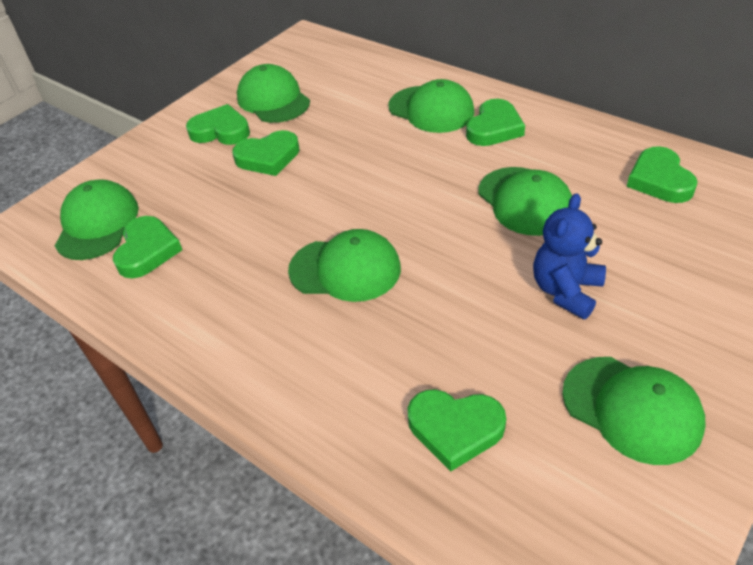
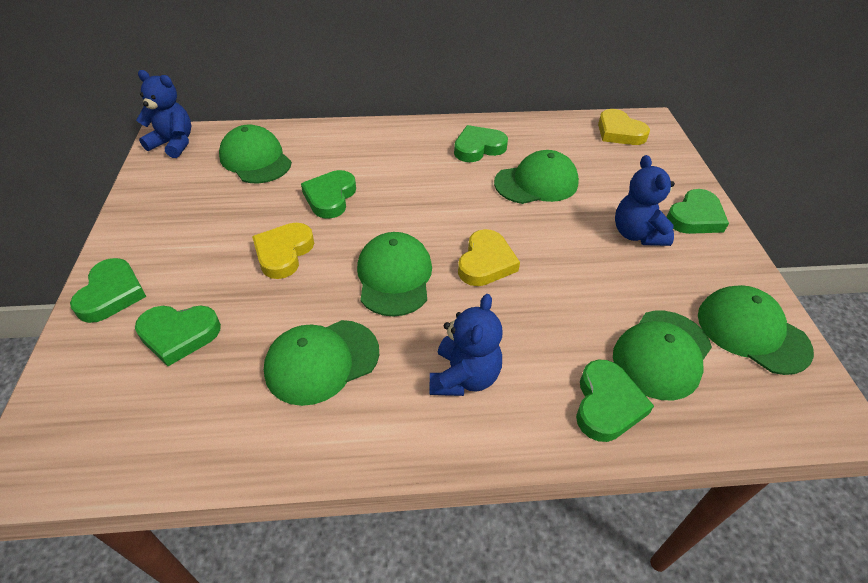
blue teddy bear: 1 -> 3
yellow heart: 0 -> 3

